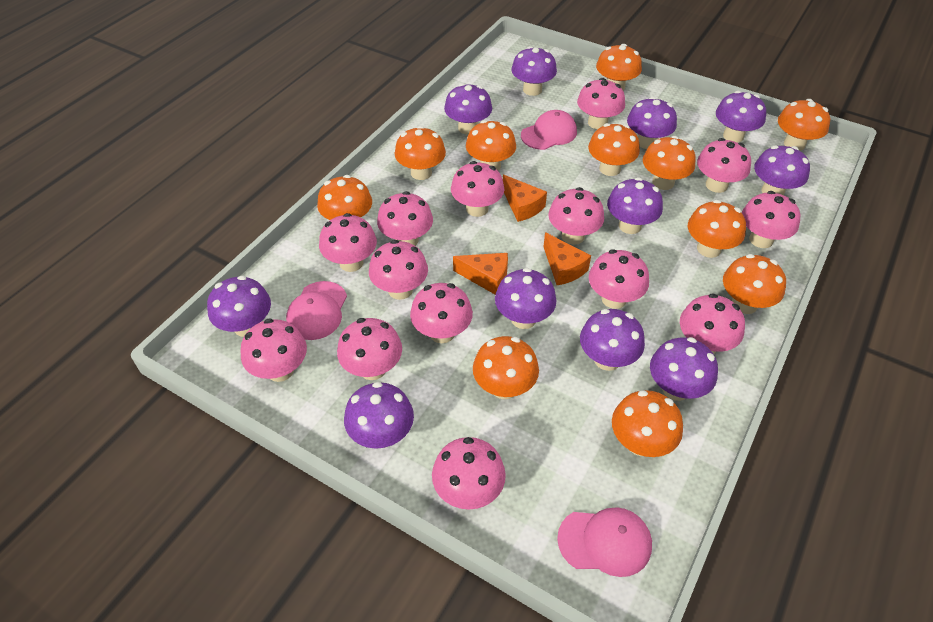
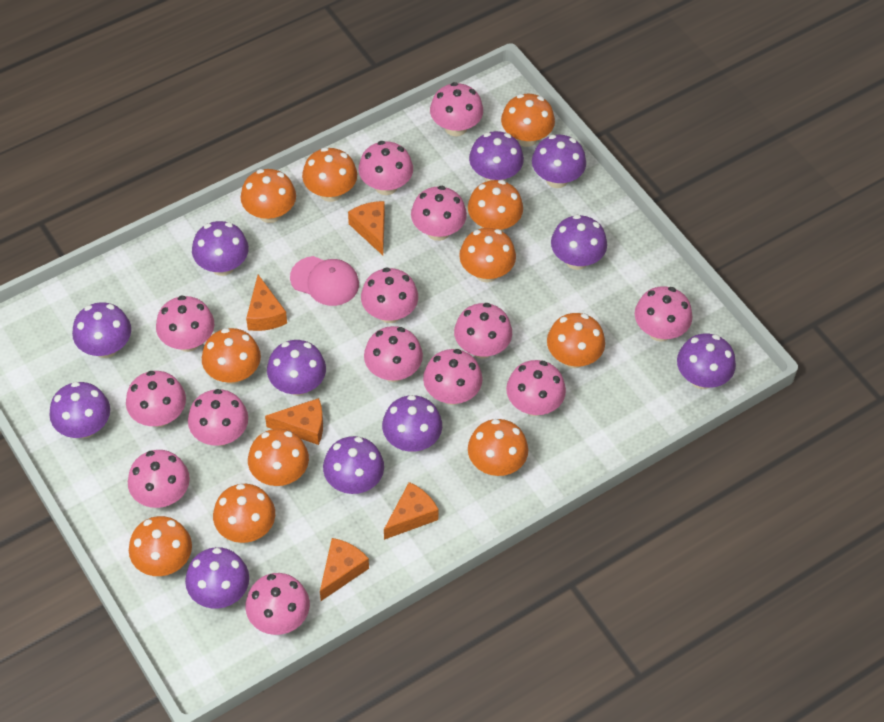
orange cheese: 3 -> 5
pink cap: 3 -> 1

